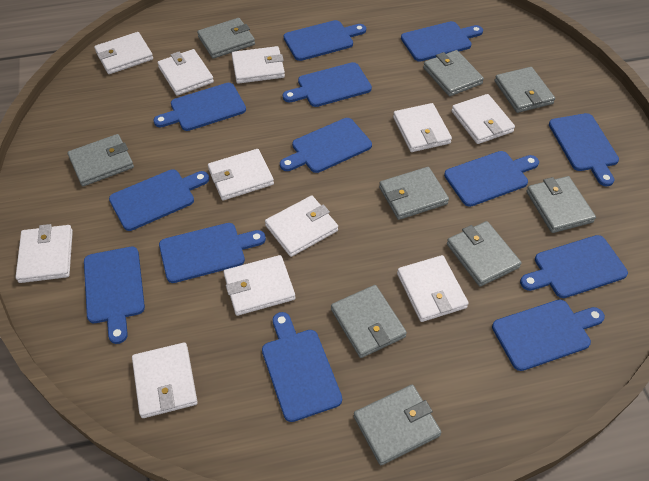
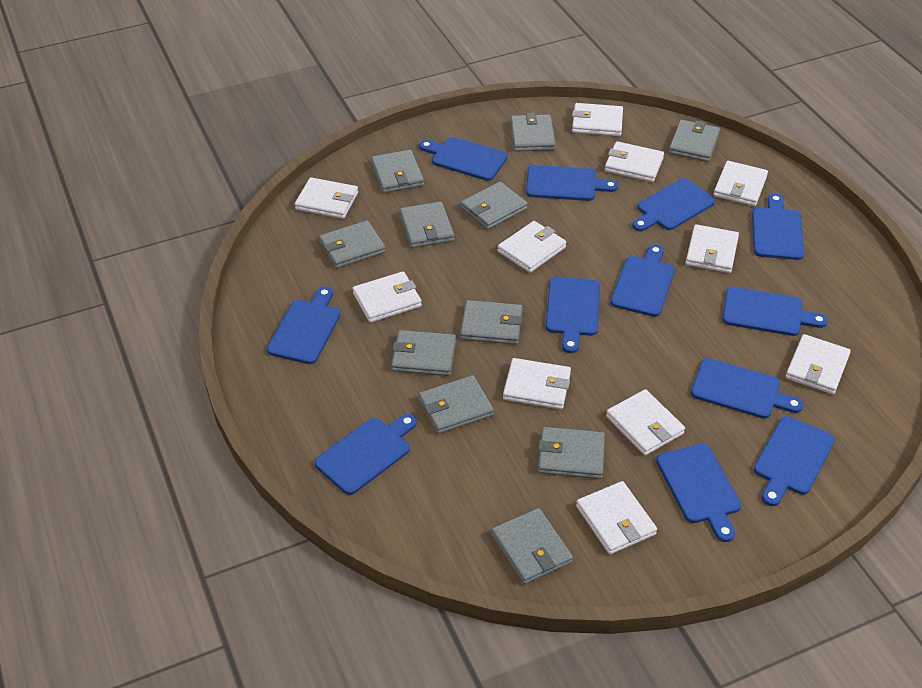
blue cutting board: 13 -> 12
grey wallet: 9 -> 11

